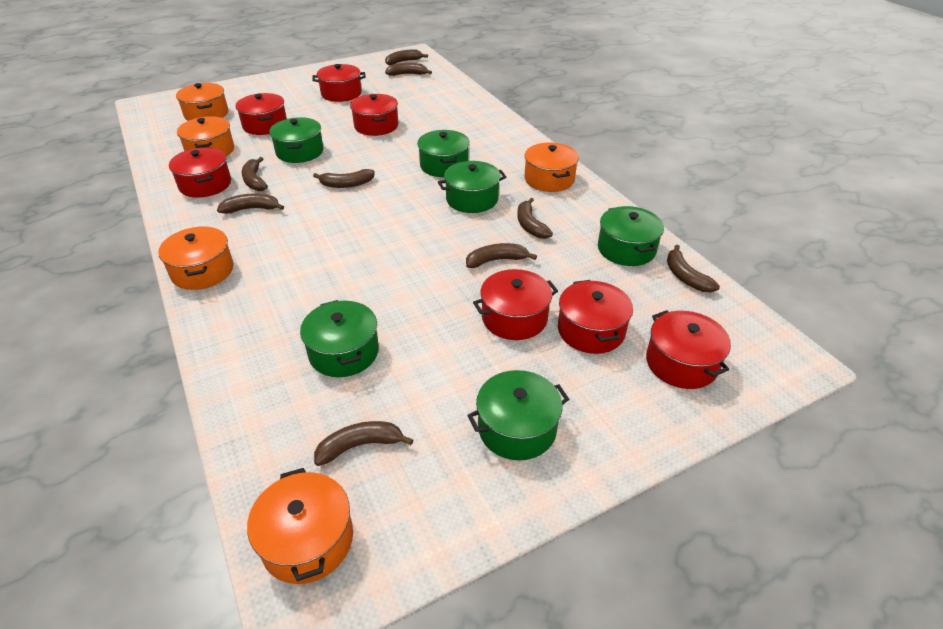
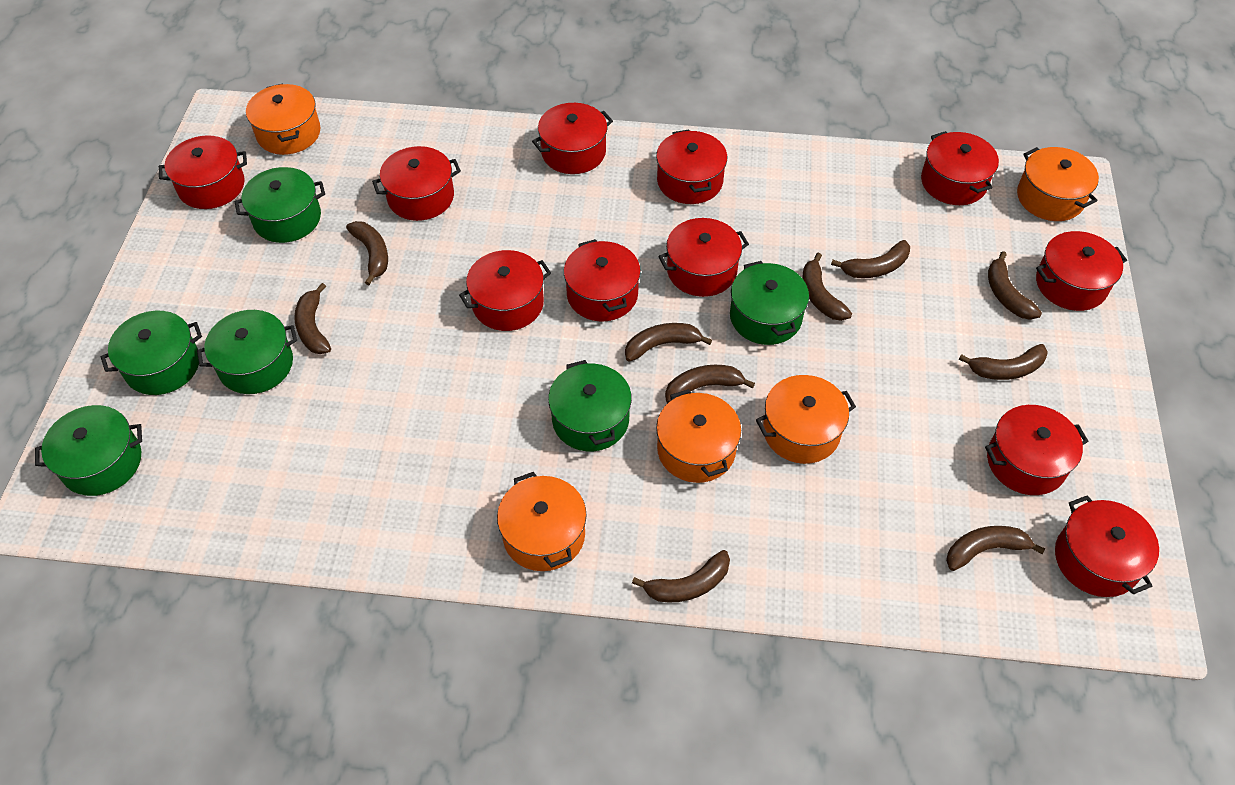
brown banana: 9 -> 10
red pot: 7 -> 11

